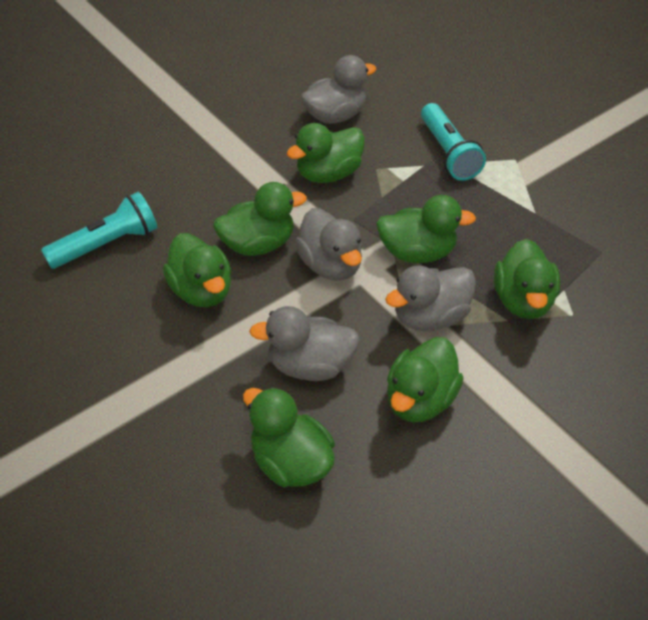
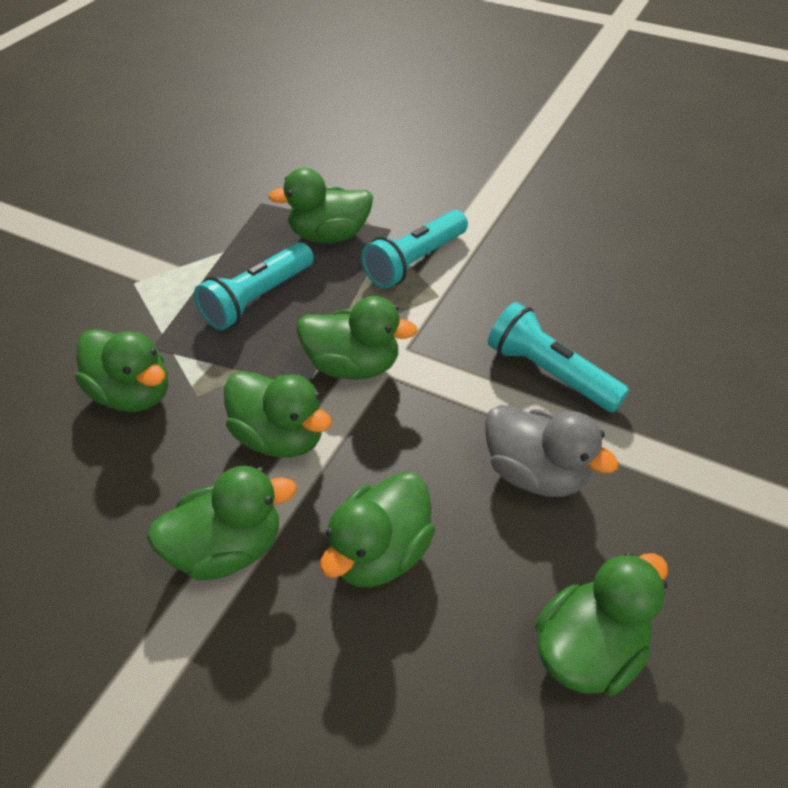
grey duck: 4 -> 1
turquoise flashlight: 2 -> 3

